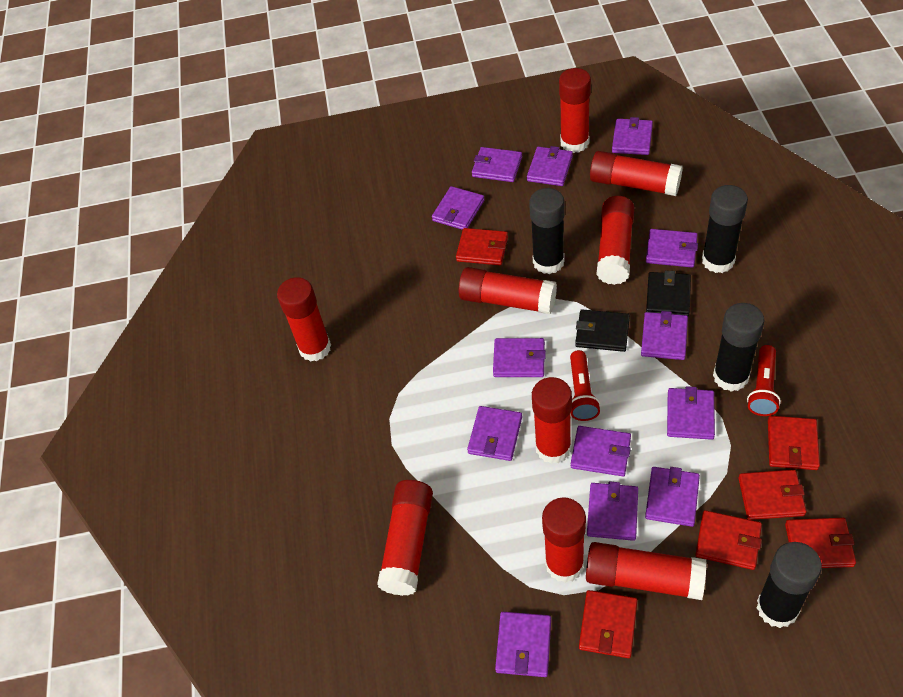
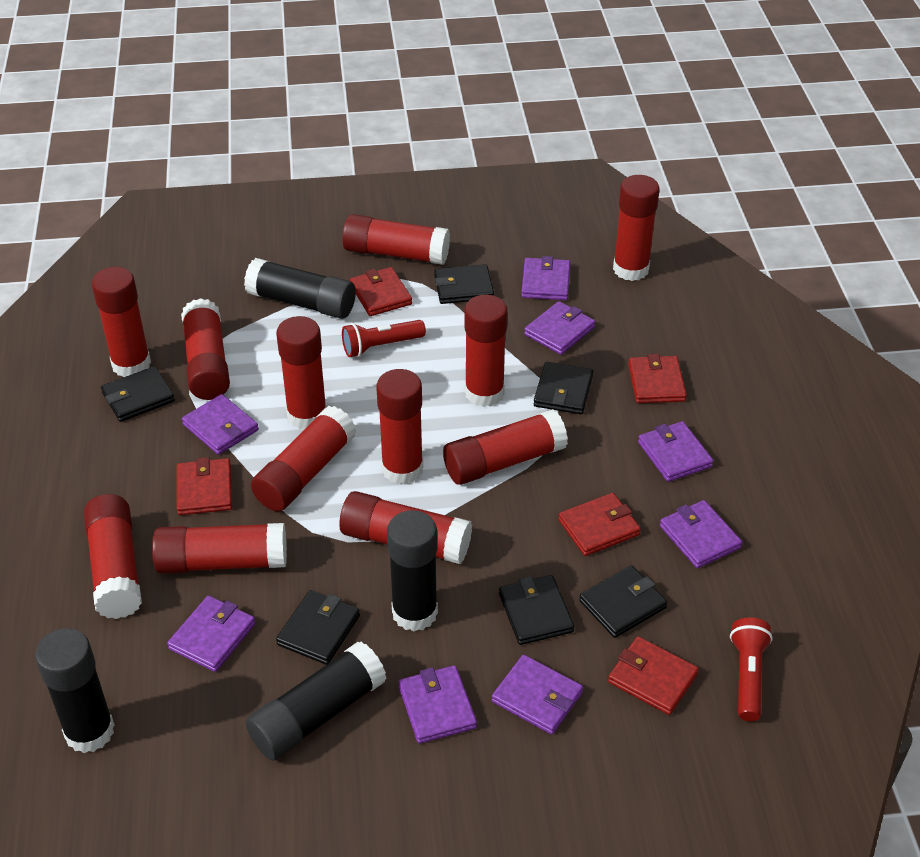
black wallet: 2 -> 6
purple wallet: 13 -> 8
red glue stick: 9 -> 12
red wallet: 6 -> 5

